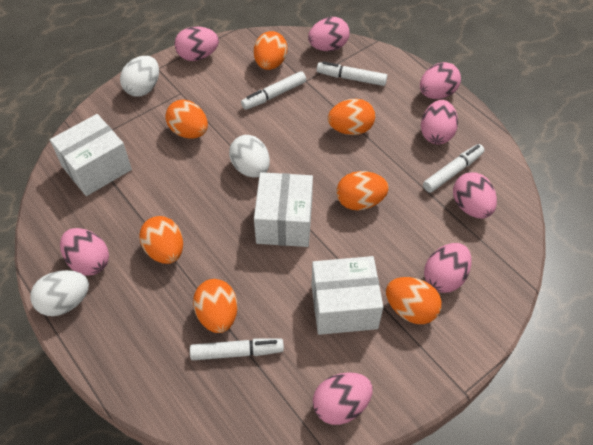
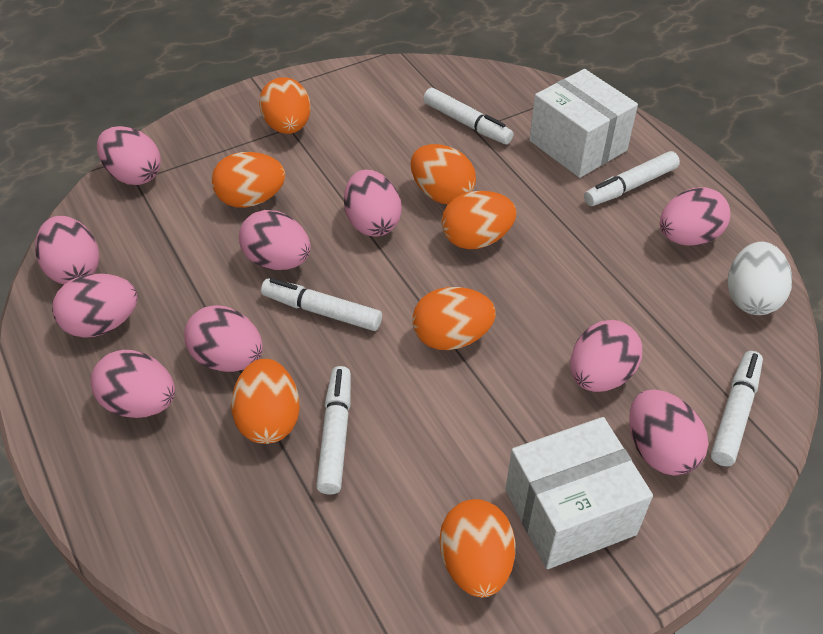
pink egg: 8 -> 10
white box: 3 -> 2
white egg: 3 -> 1
white marker: 4 -> 5

